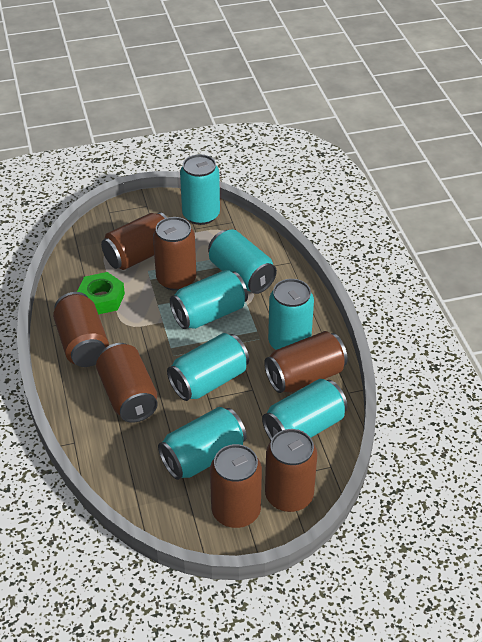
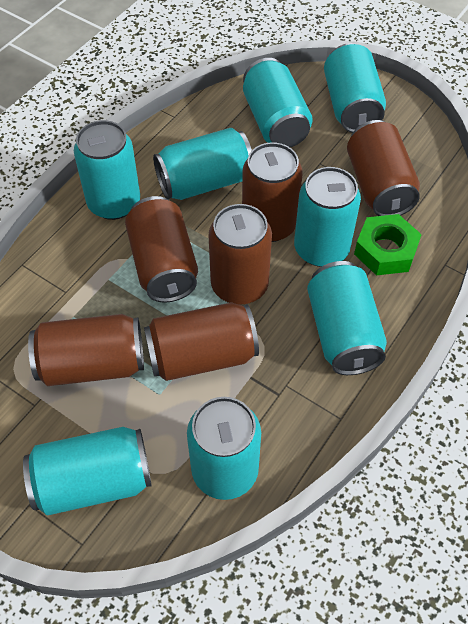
brown can: 7 -> 6
turquoise can: 7 -> 8

